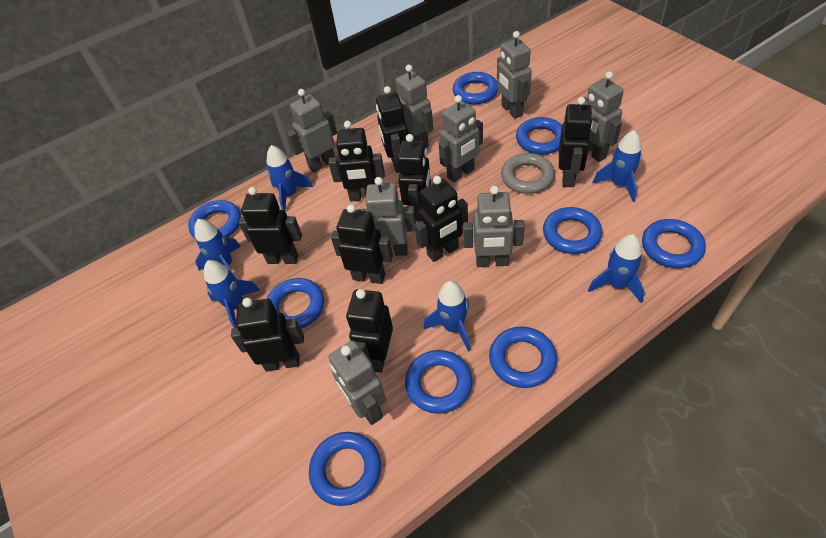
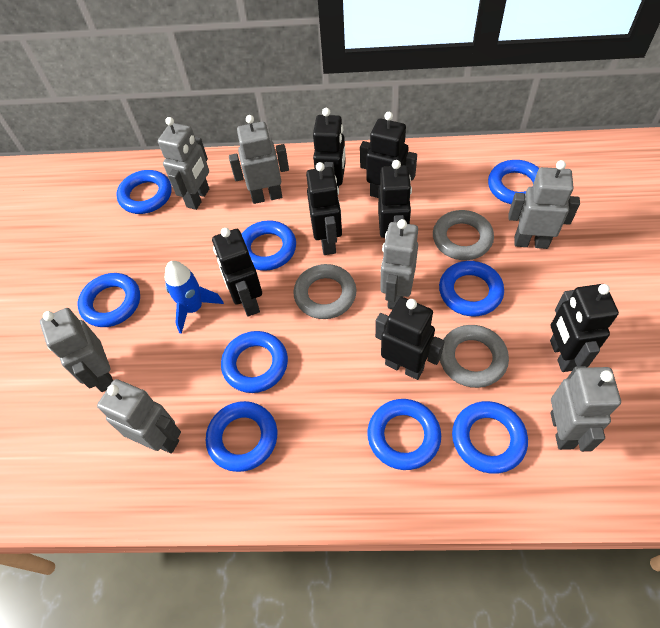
black robot: 9 -> 7
blue rocket: 6 -> 1
grey ring: 1 -> 3
grey robot: 8 -> 7

